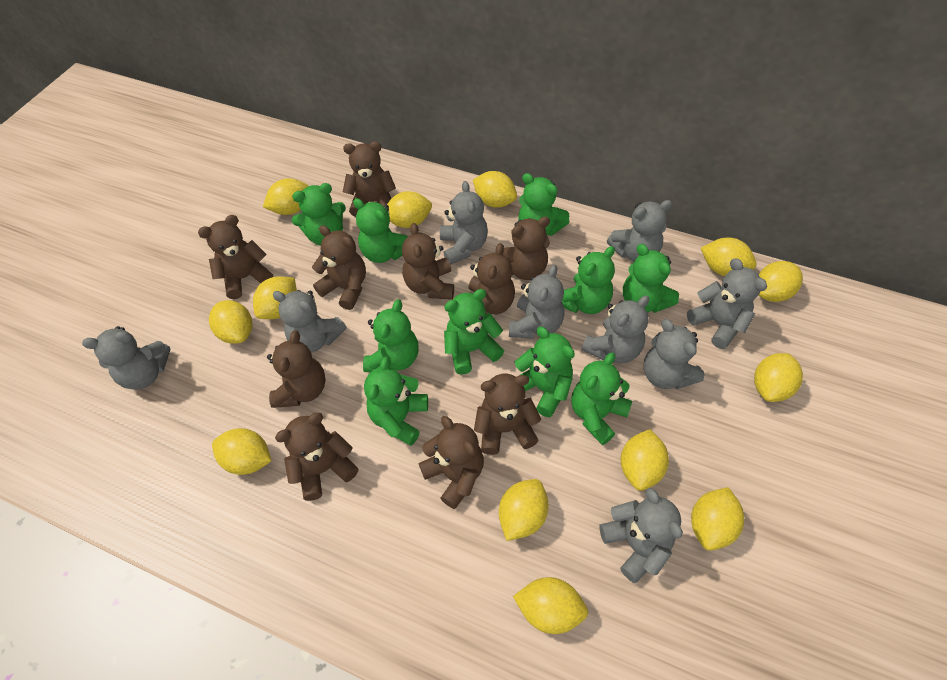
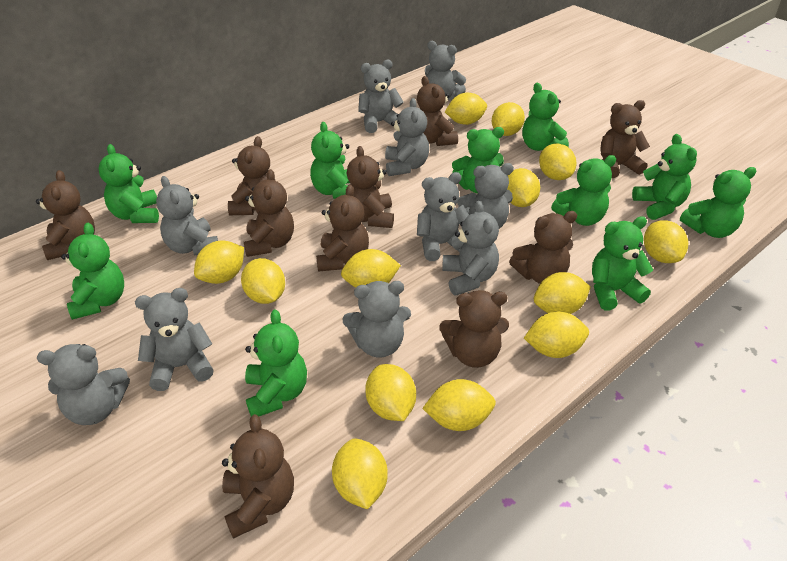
grey teddy bear: 9 -> 10

